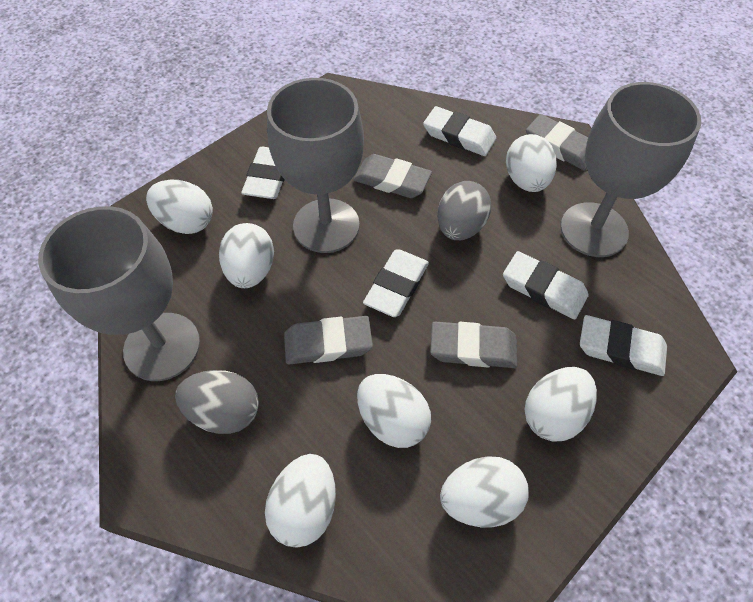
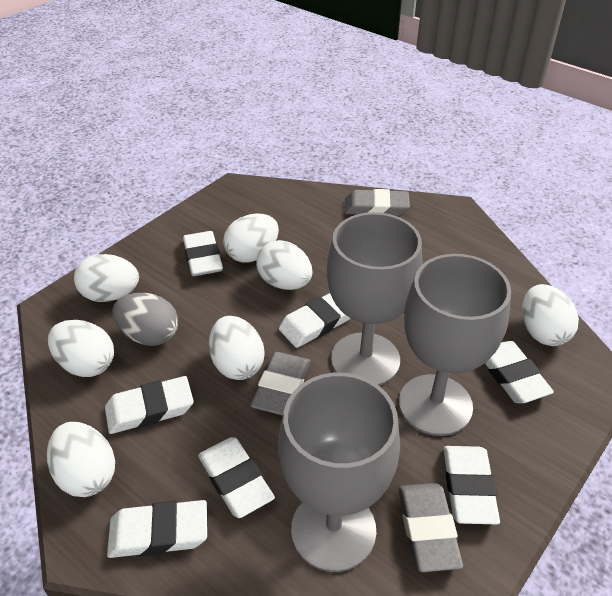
grey egg: 2 -> 1
grey eraser: 4 -> 3
white eraser: 5 -> 7

